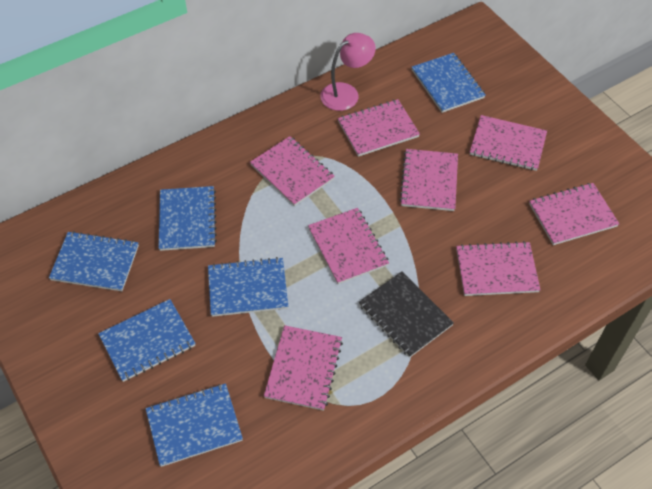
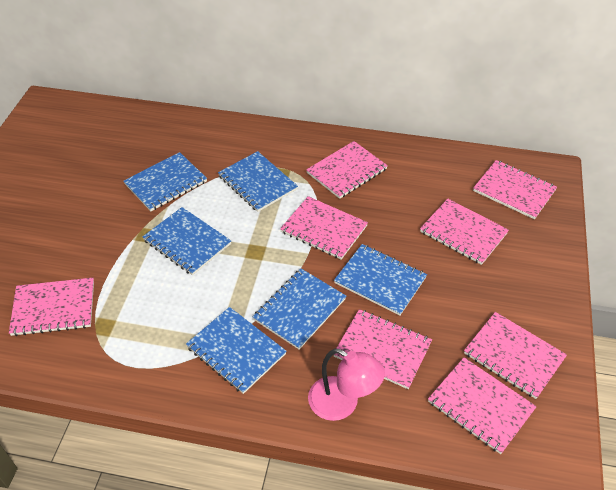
black notebook: 1 -> 0

